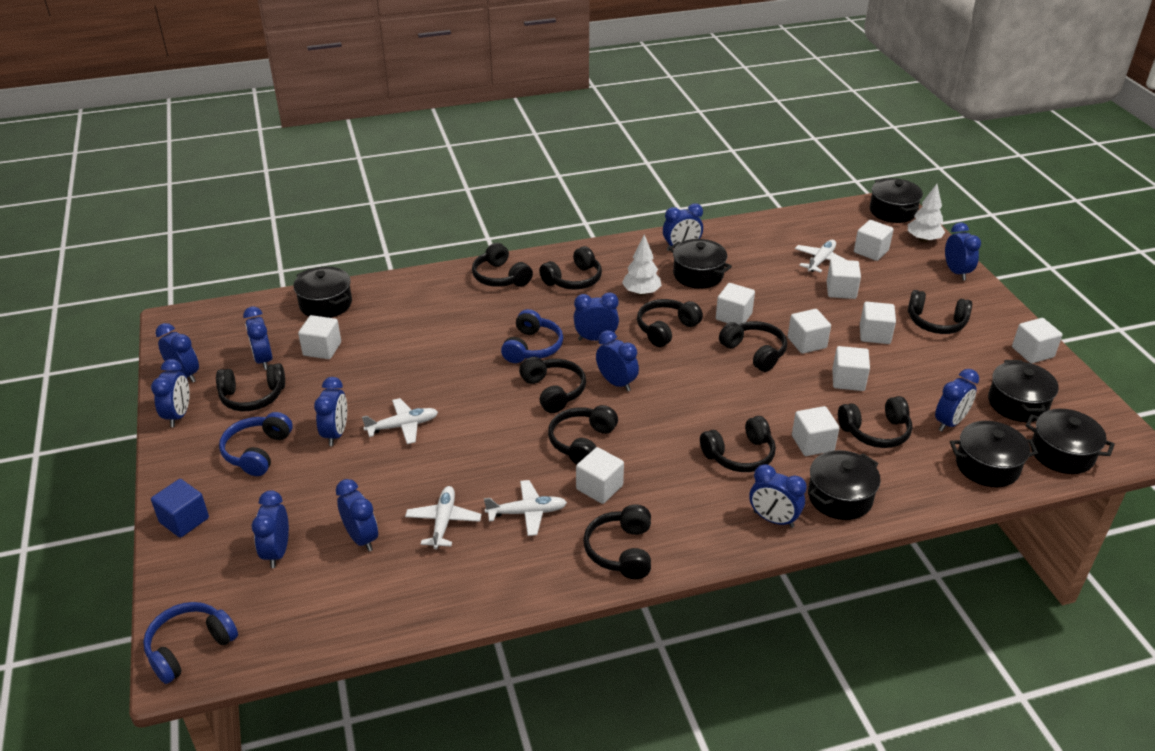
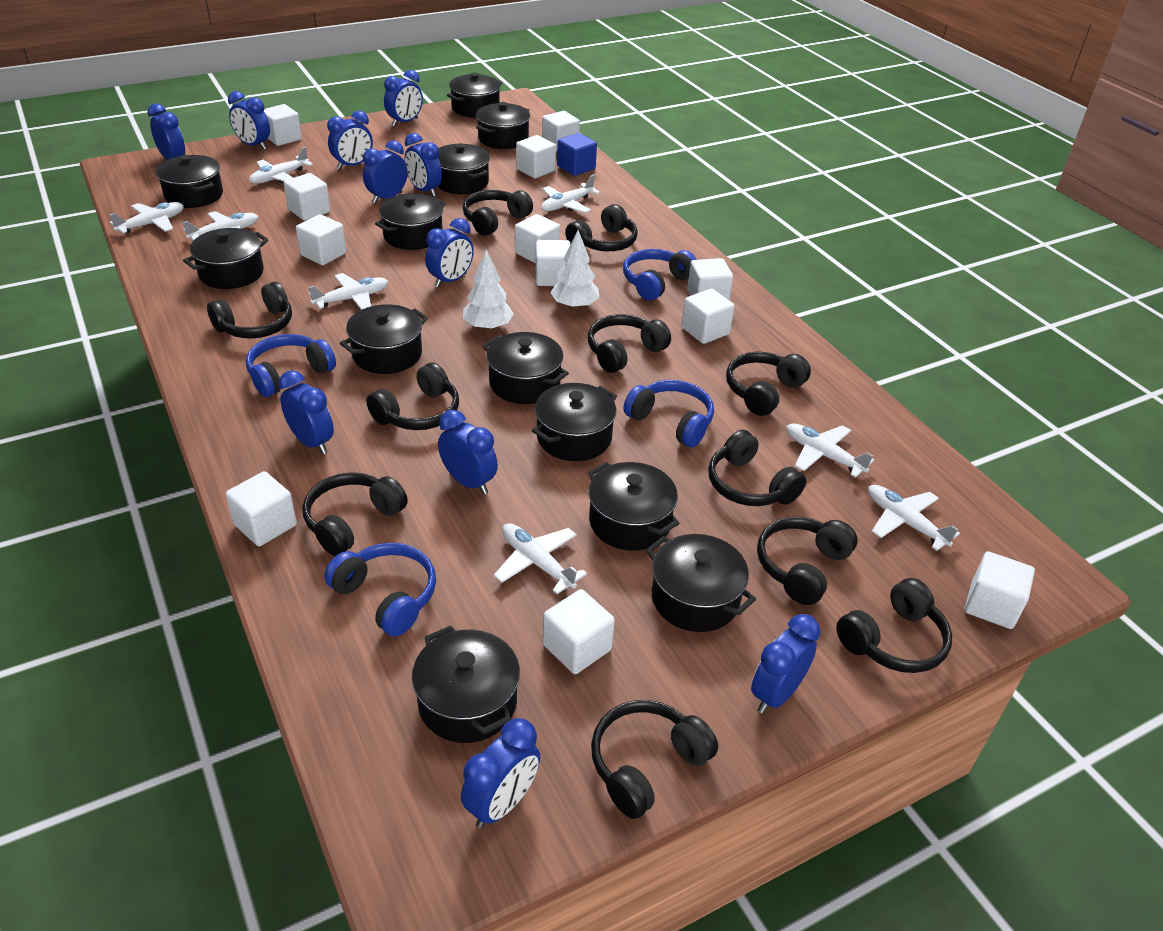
black pot: 7 -> 12
blue clock: 12 -> 11
blue headphones: 3 -> 4
white cube: 10 -> 12
white plane: 4 -> 8

